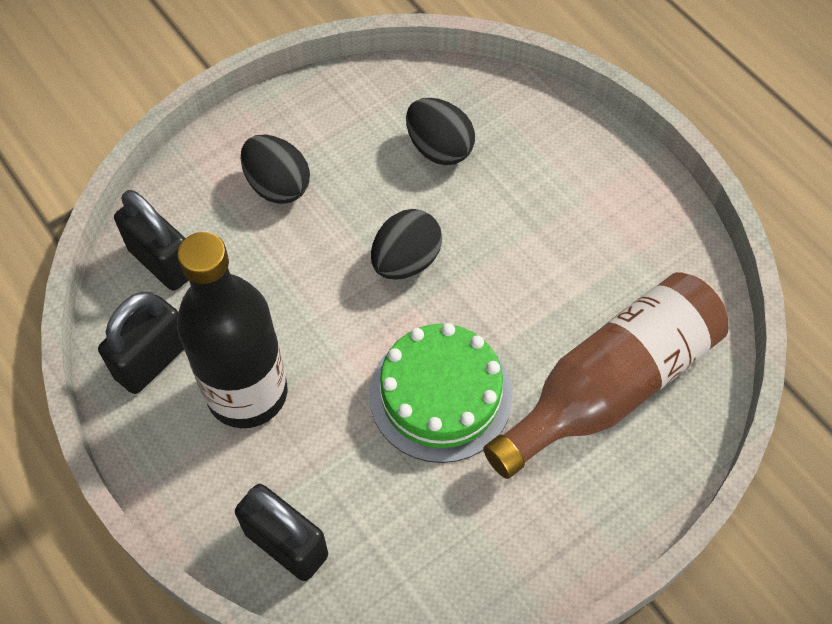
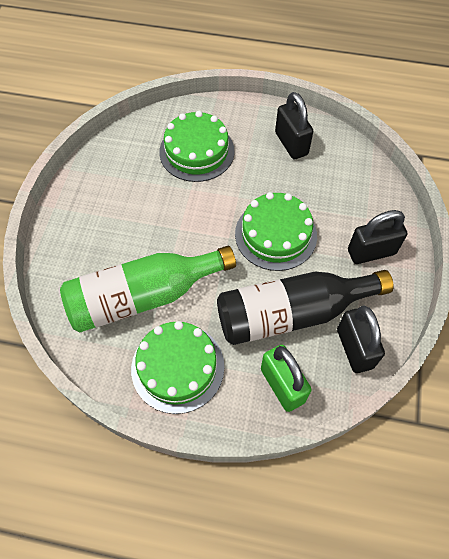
black egg: 3 -> 0
brown bottle: 1 -> 0
green bottle: 0 -> 1
green cake: 1 -> 3
green padlock: 0 -> 1

